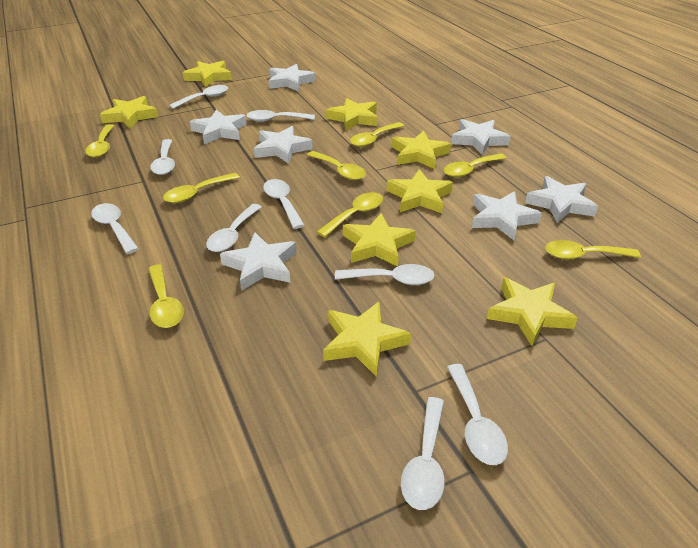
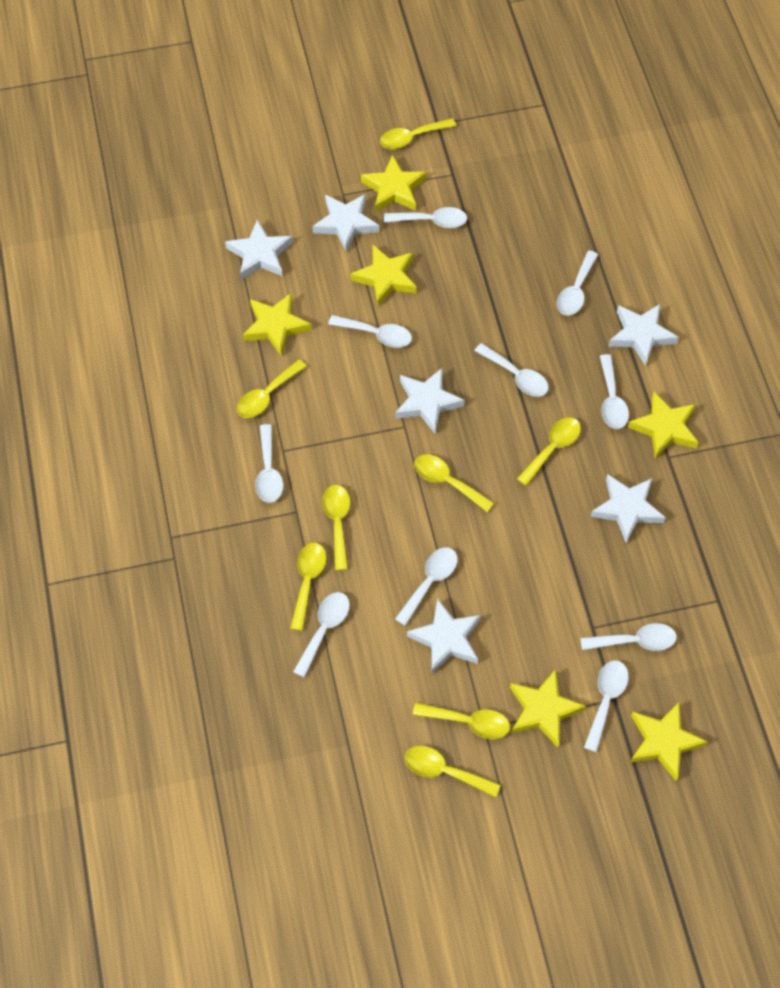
white spoon: 9 -> 10
white star: 7 -> 6
yellow star: 8 -> 6

